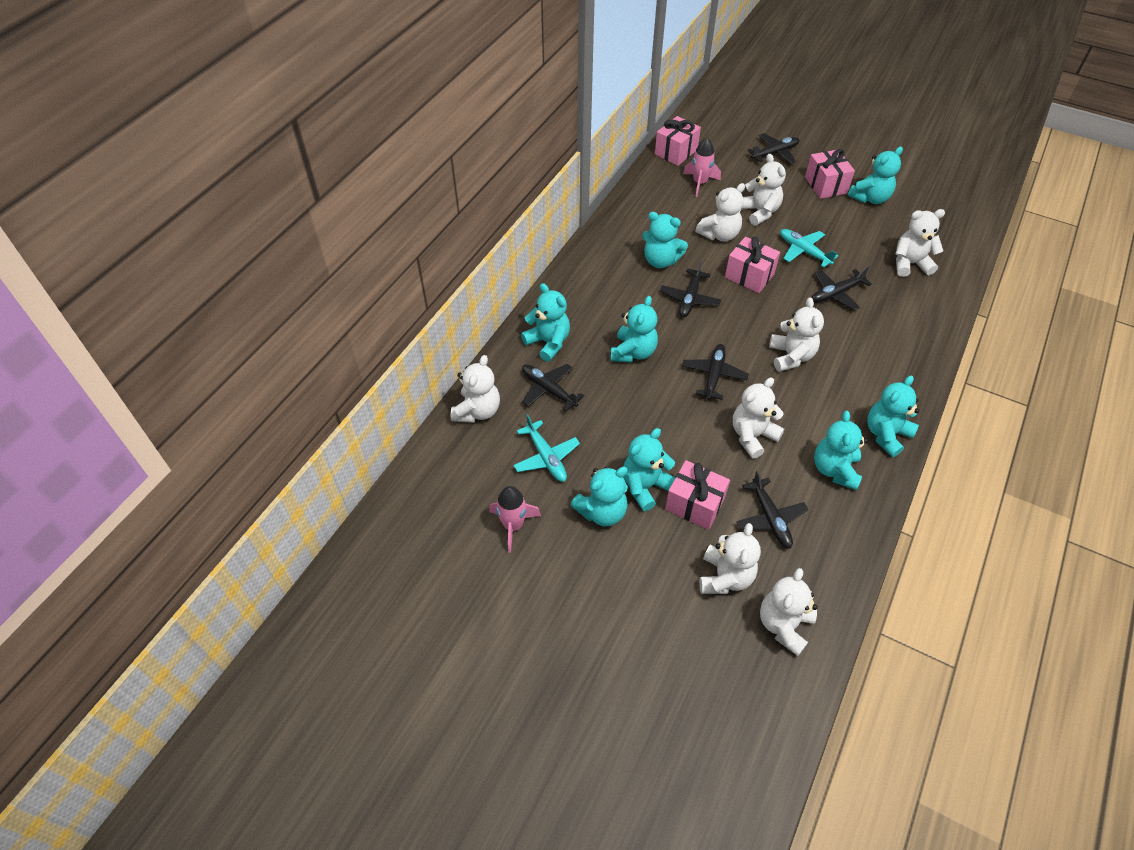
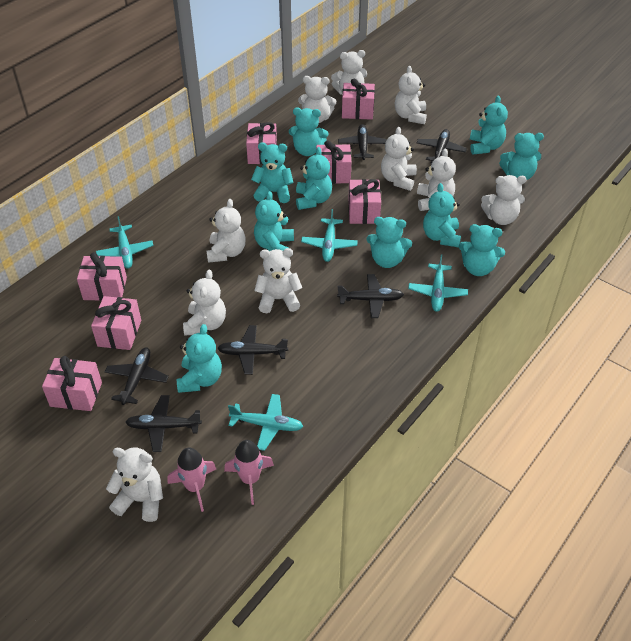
pink gift: 4 -> 7
turquoise plane: 2 -> 4
turquoise teddy bear: 8 -> 10
white teddy bear: 8 -> 10

